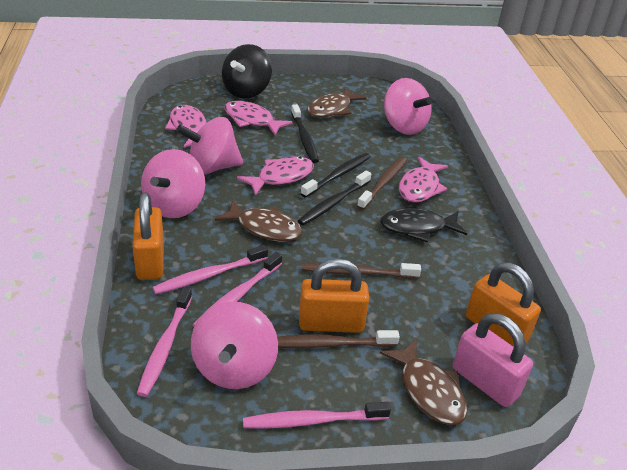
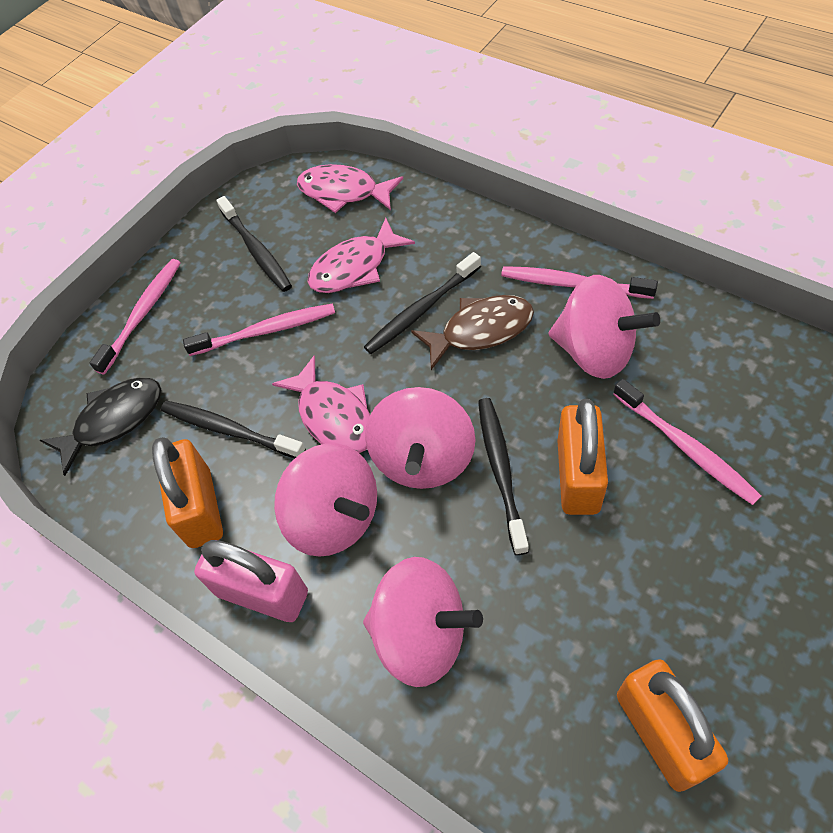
black spinning top: 1 -> 0
black toothbrush: 3 -> 4
brown fish: 3 -> 1
brown toothbrush: 3 -> 0
pink fish: 4 -> 3

